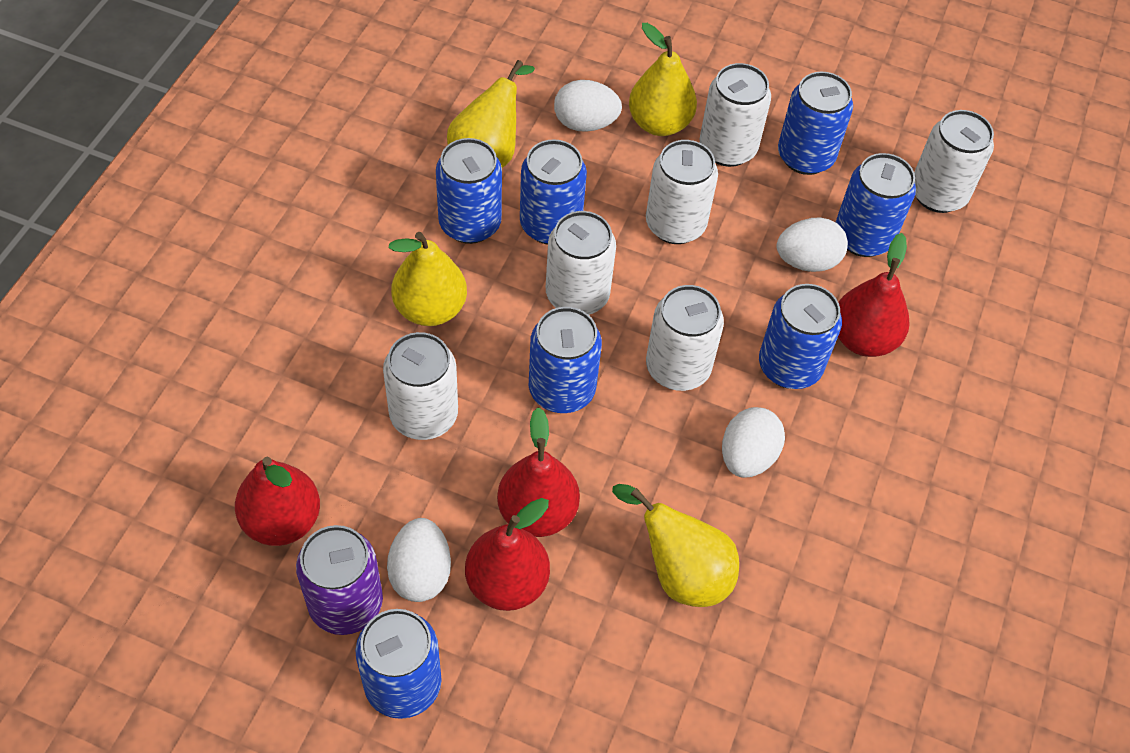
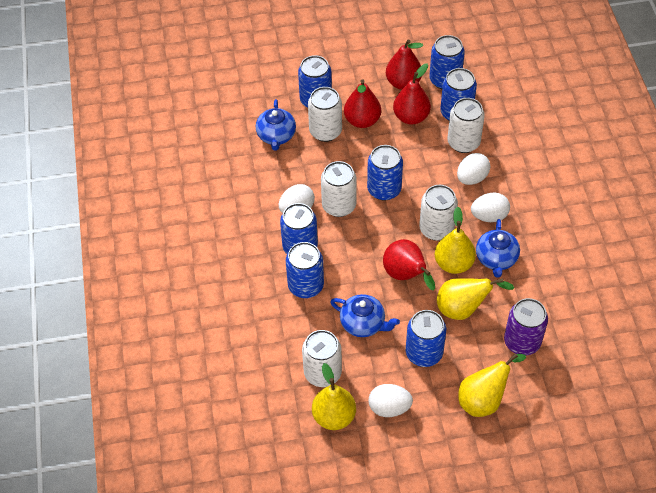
blue teapot: 0 -> 3
white can: 6 -> 5

